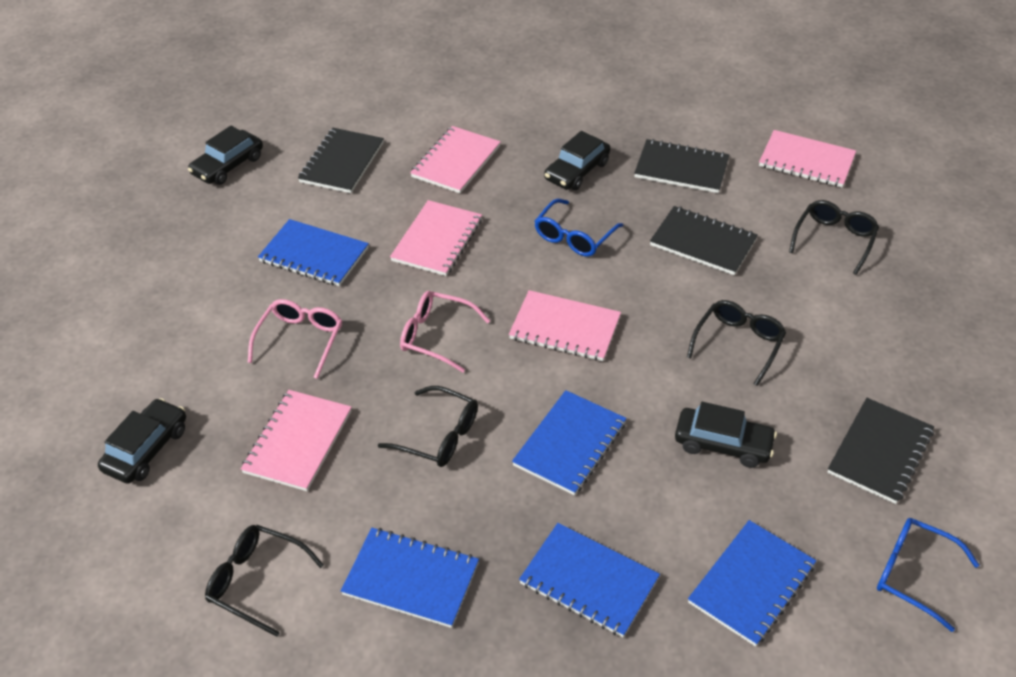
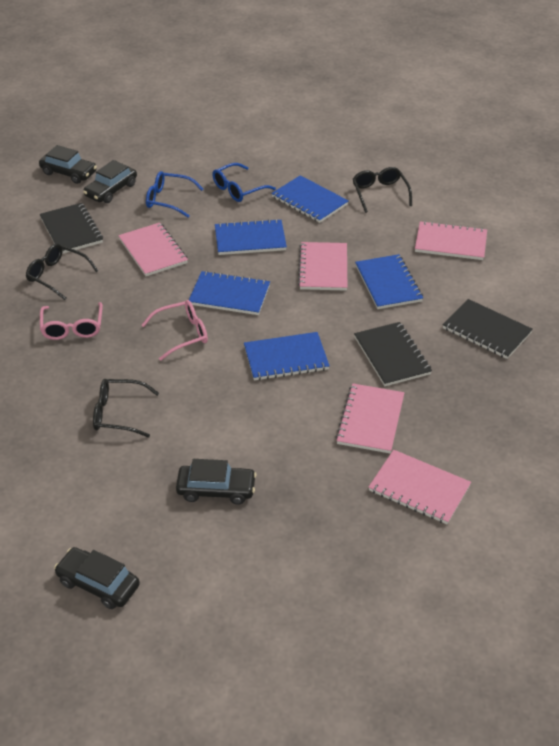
black glasses: 4 -> 3
black notebook: 4 -> 3

